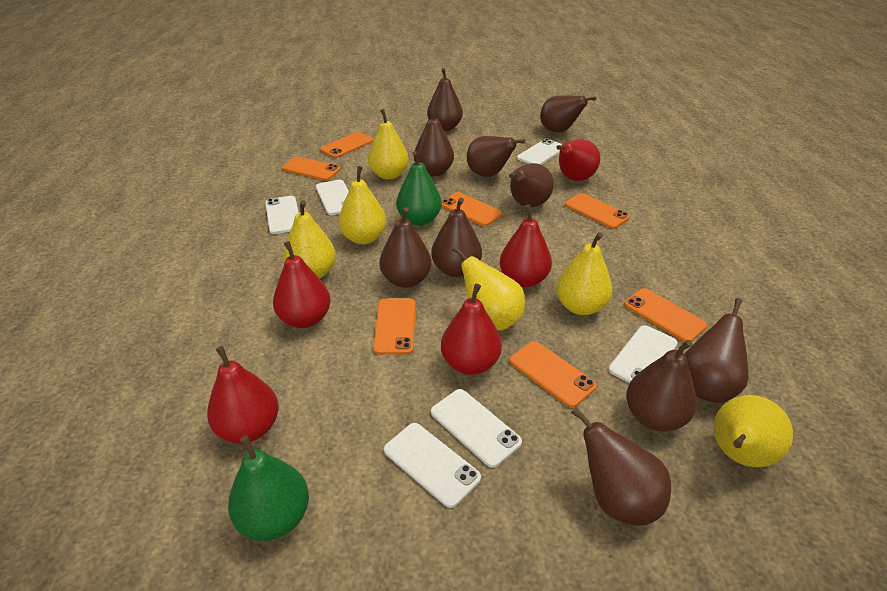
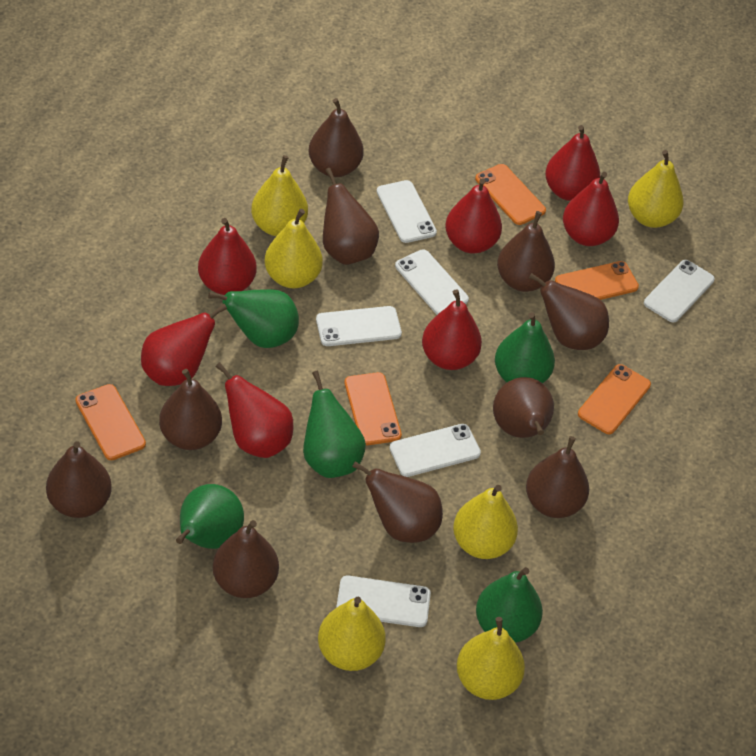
green pear: 2 -> 5
orange phone: 7 -> 5
red pear: 5 -> 7

